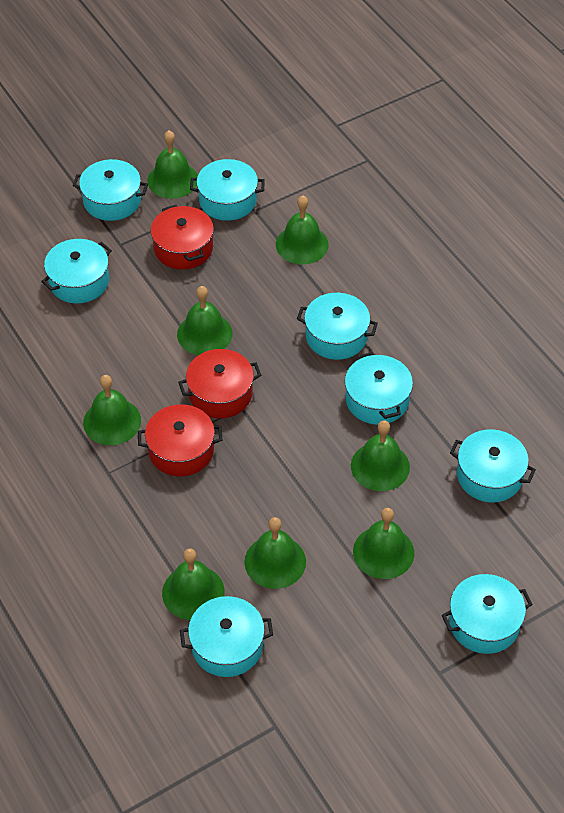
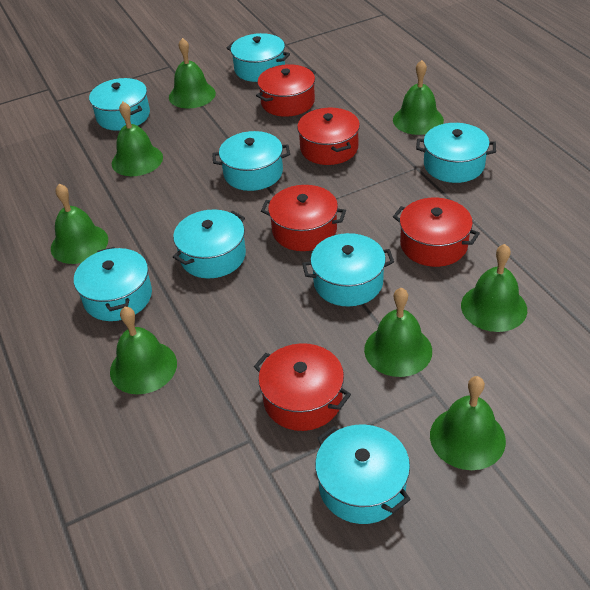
red pot: 3 -> 5

